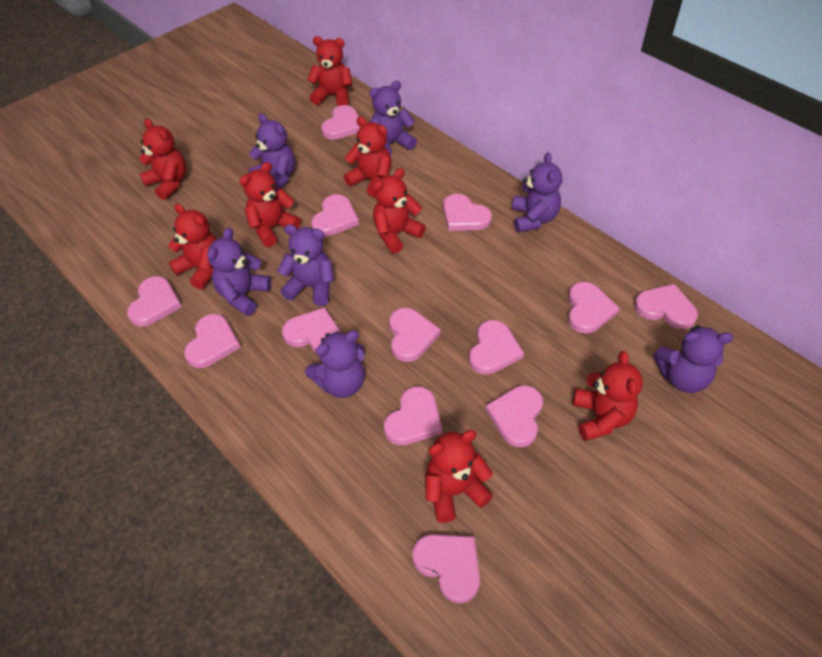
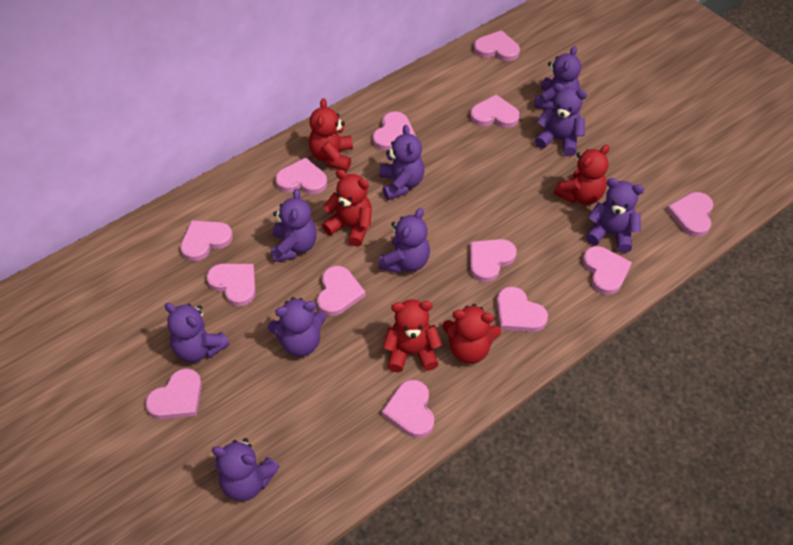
purple teddy bear: 7 -> 9
red teddy bear: 8 -> 5

